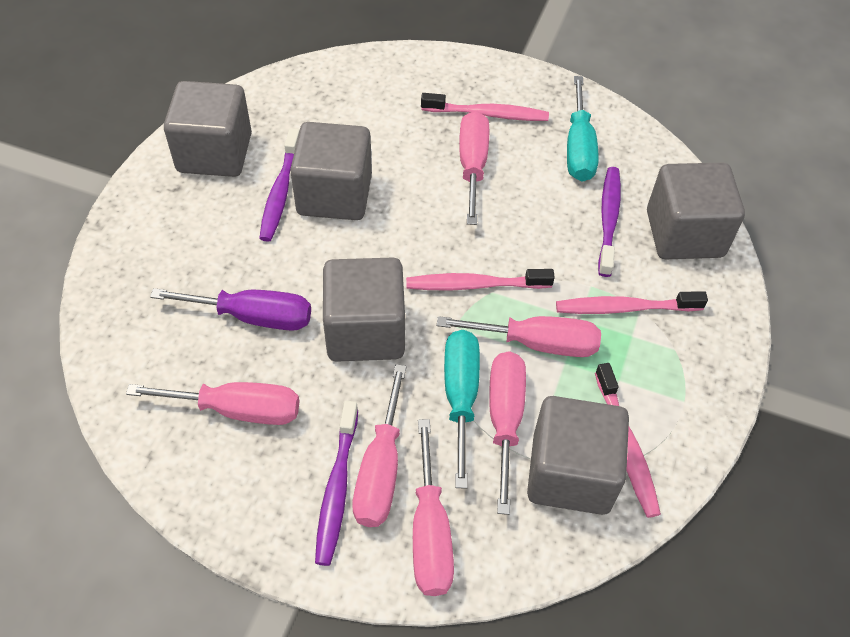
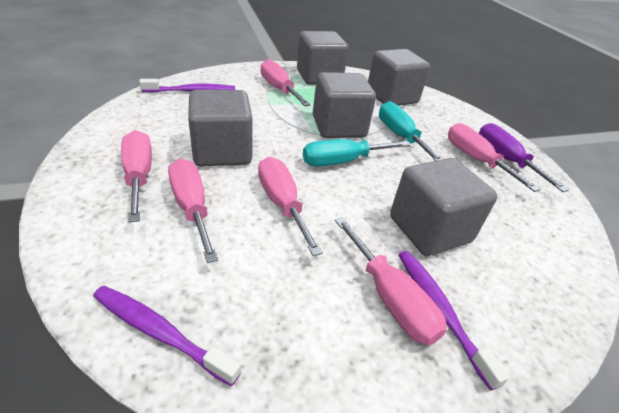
pink toothbrush: 4 -> 0

